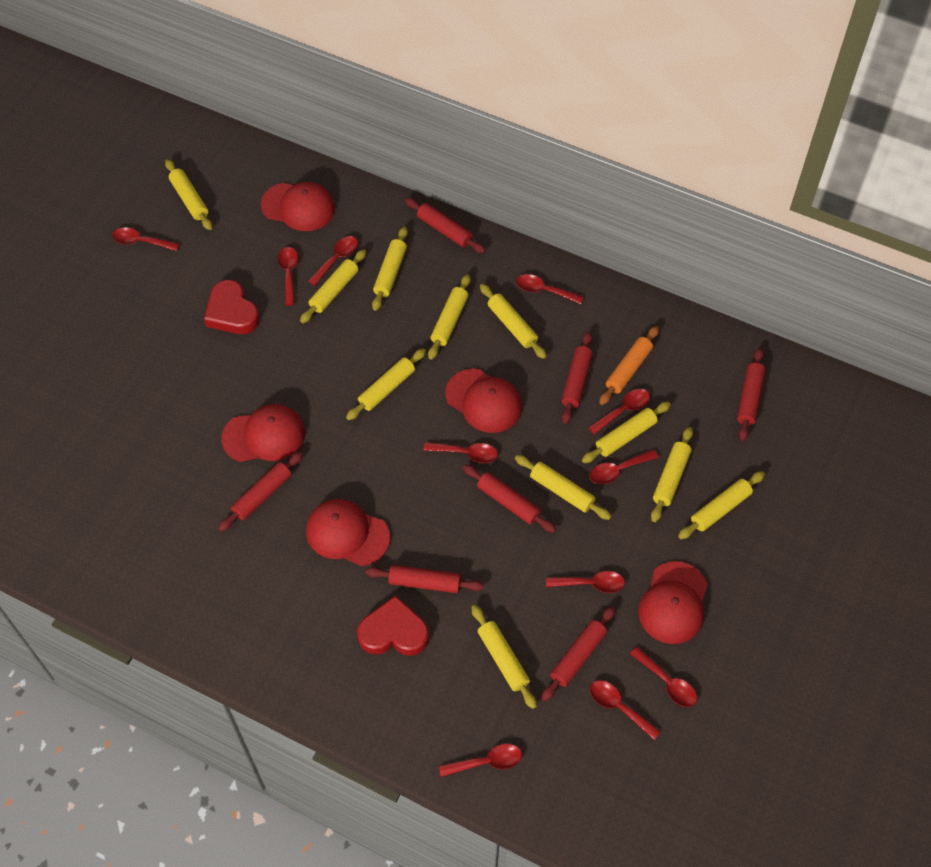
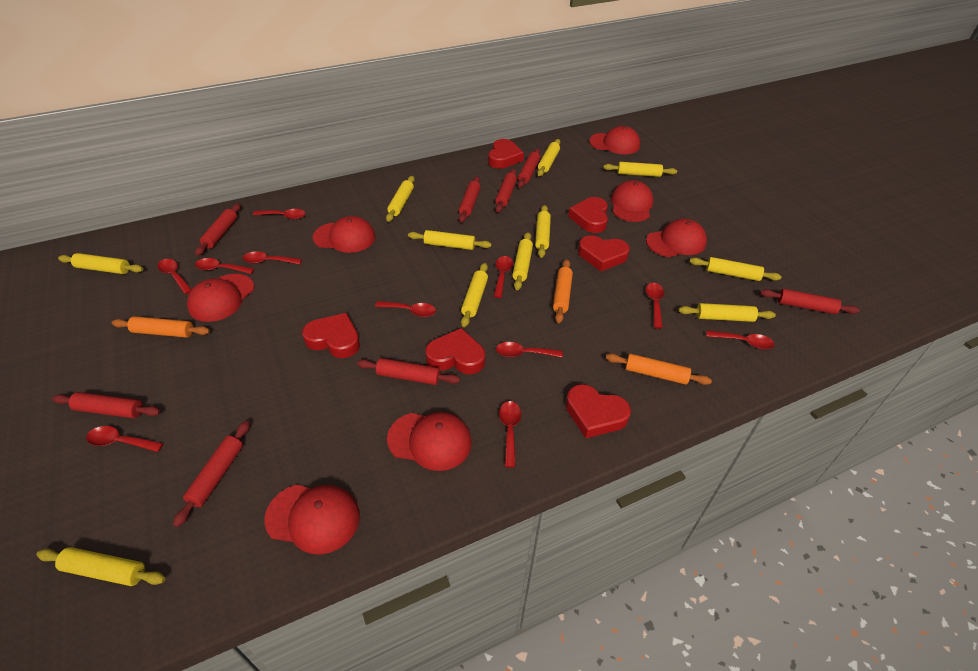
orange rolling pin: 1 -> 3
red cap: 5 -> 7
red heart: 2 -> 6
red rolling pin: 7 -> 8

